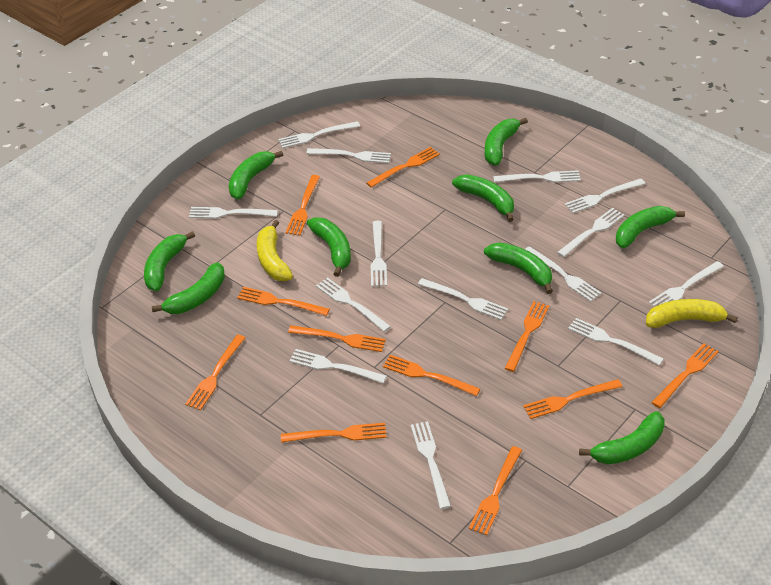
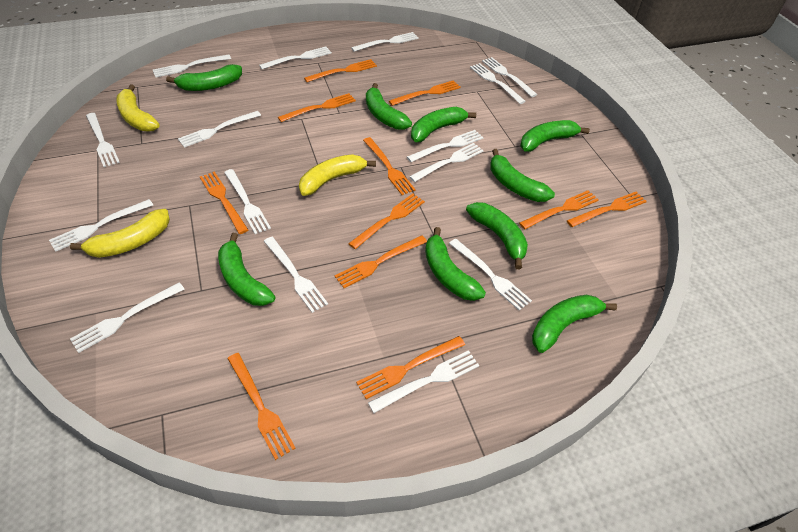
white fork: 14 -> 15
yellow banana: 2 -> 3

